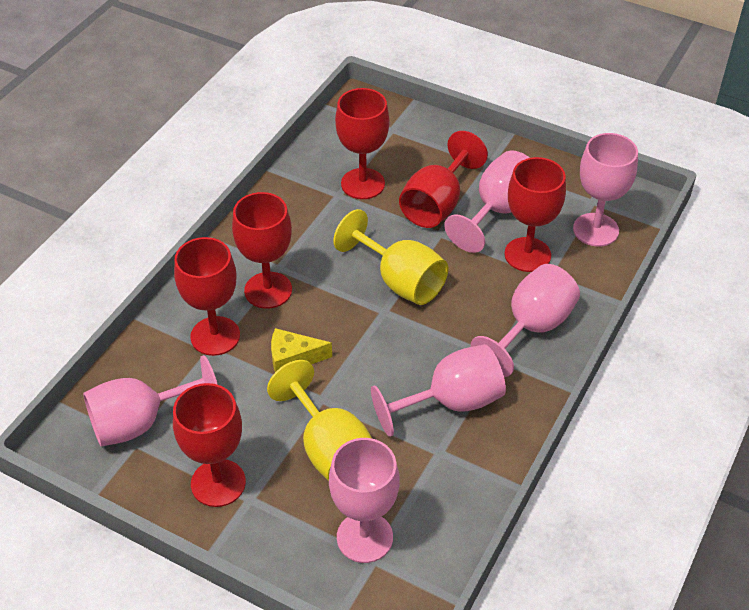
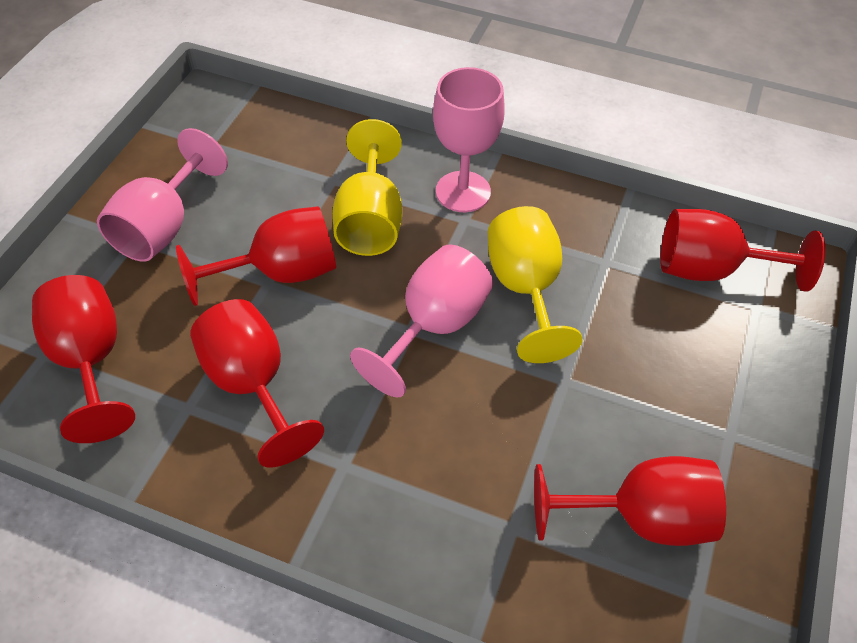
pink goblet: 6 -> 3
red goblet: 6 -> 5
yellow cheese: 1 -> 0

